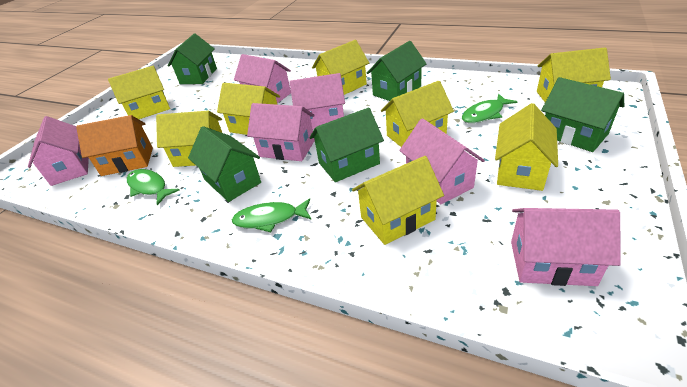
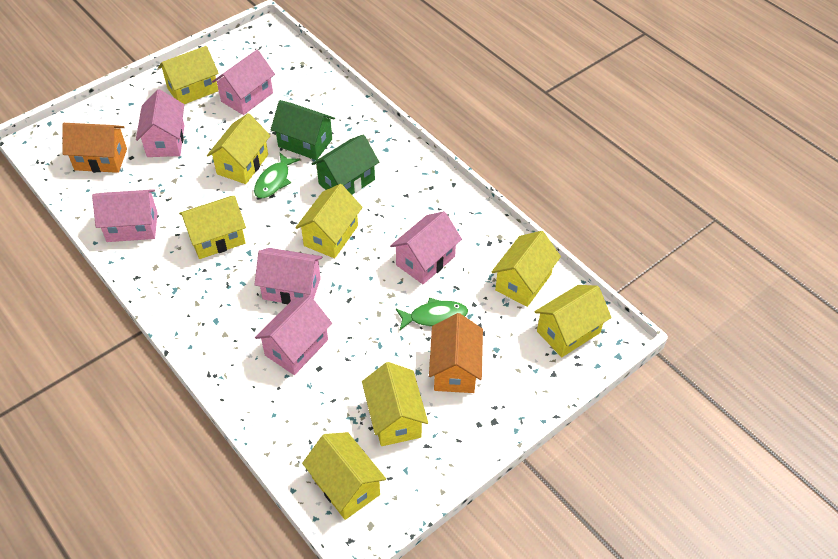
green fish: 3 -> 2
green house: 5 -> 2
orange house: 1 -> 2

